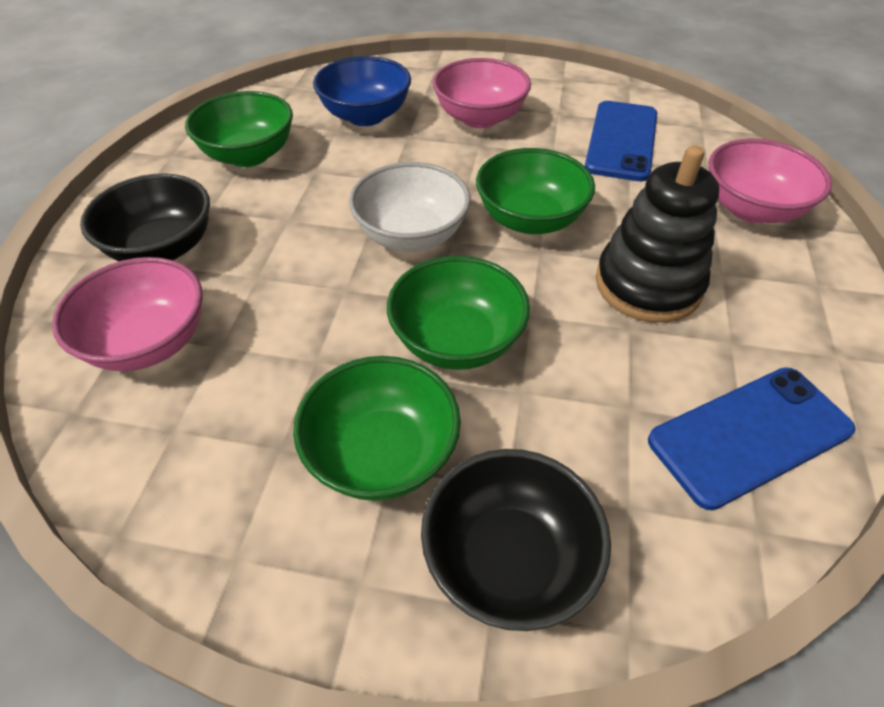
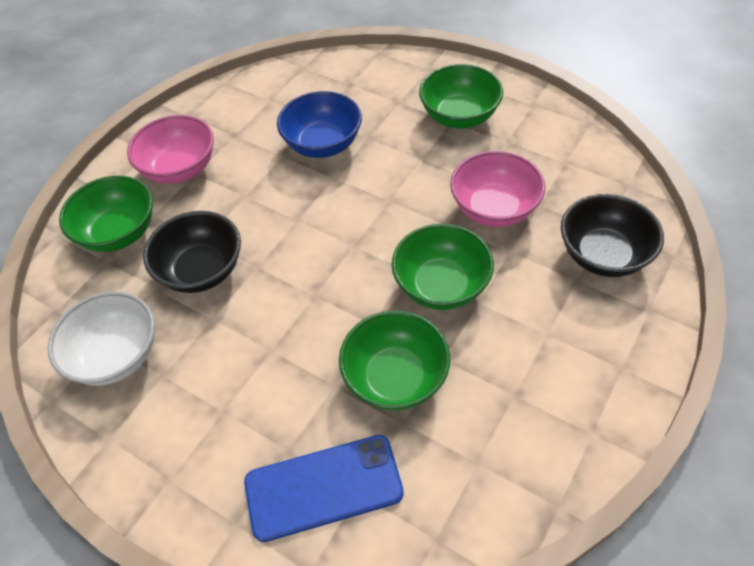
black stacking toy: 1 -> 0
blue phone: 2 -> 1
pink bowl: 3 -> 2

